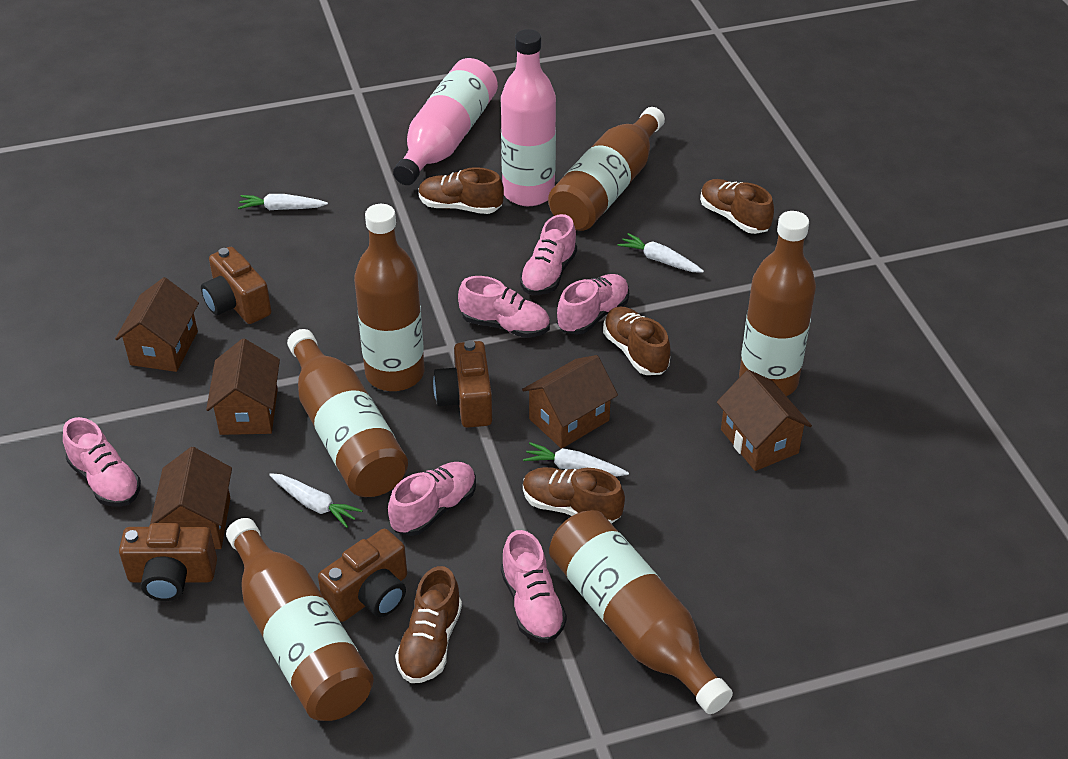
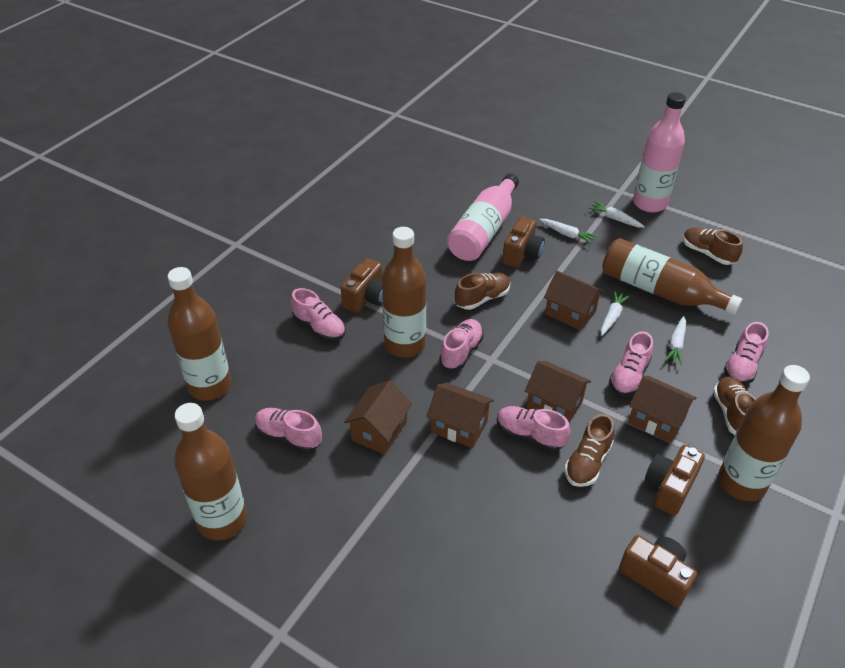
brown bottle: 6 -> 5
brown shoe: 5 -> 4

